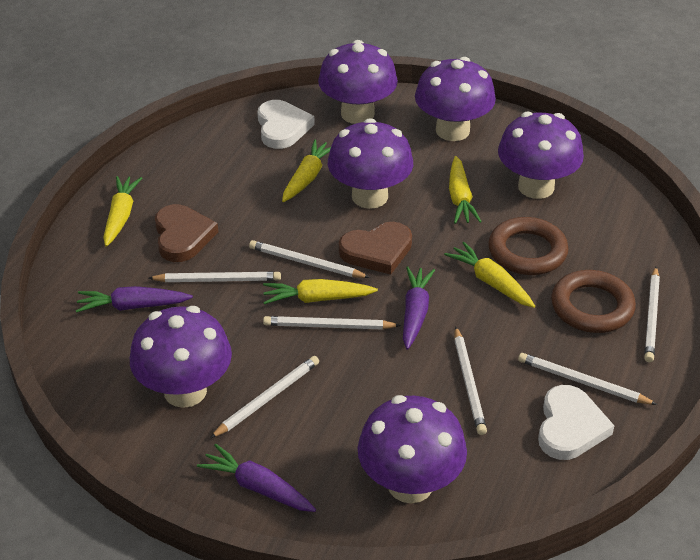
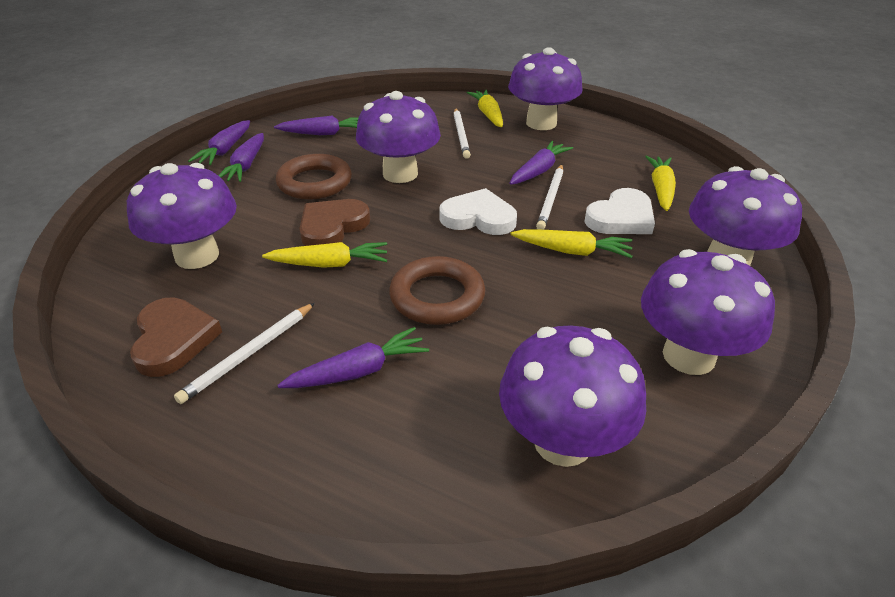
purple carrot: 3 -> 5
white pencil: 7 -> 3
yellow carrot: 5 -> 4

